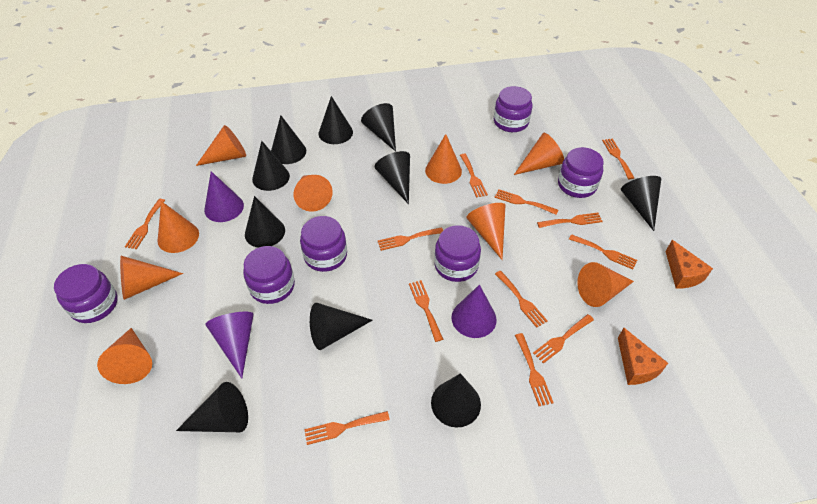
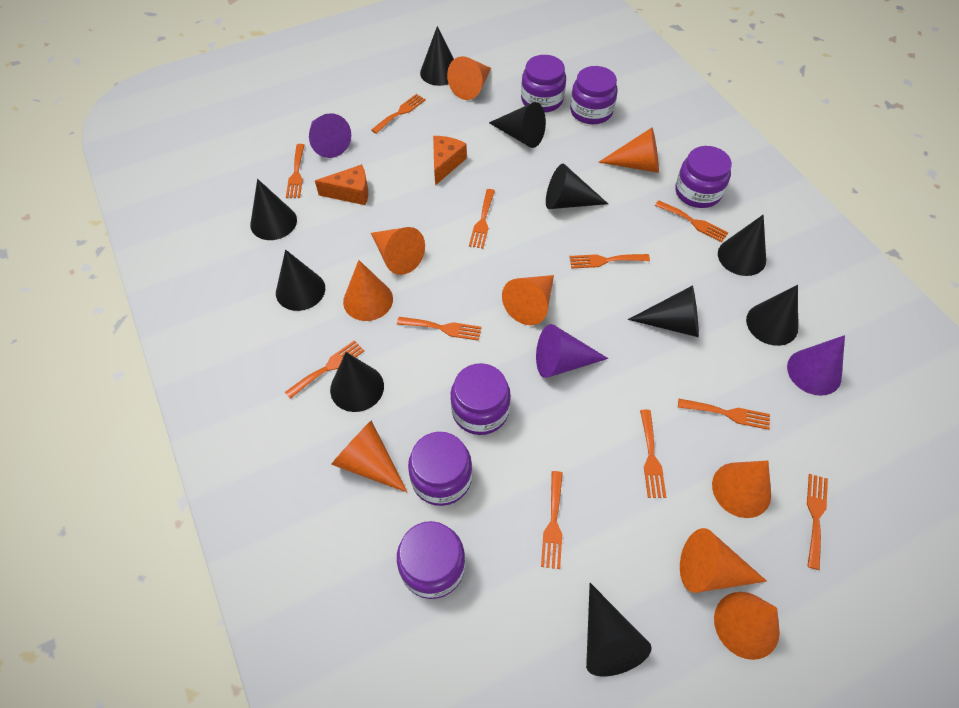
orange fork: 12 -> 11

